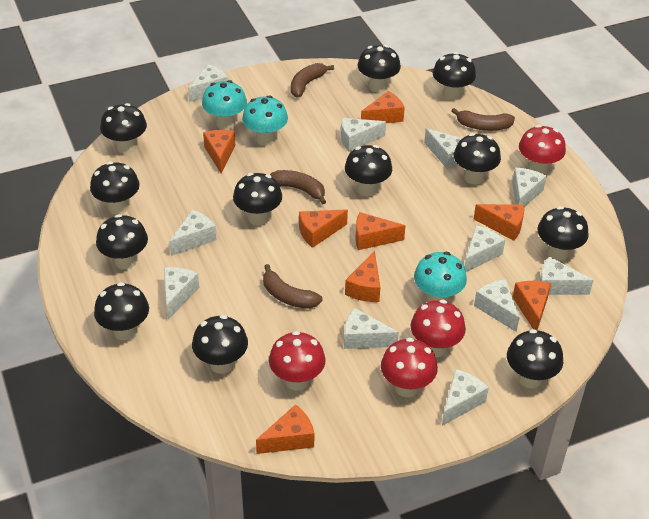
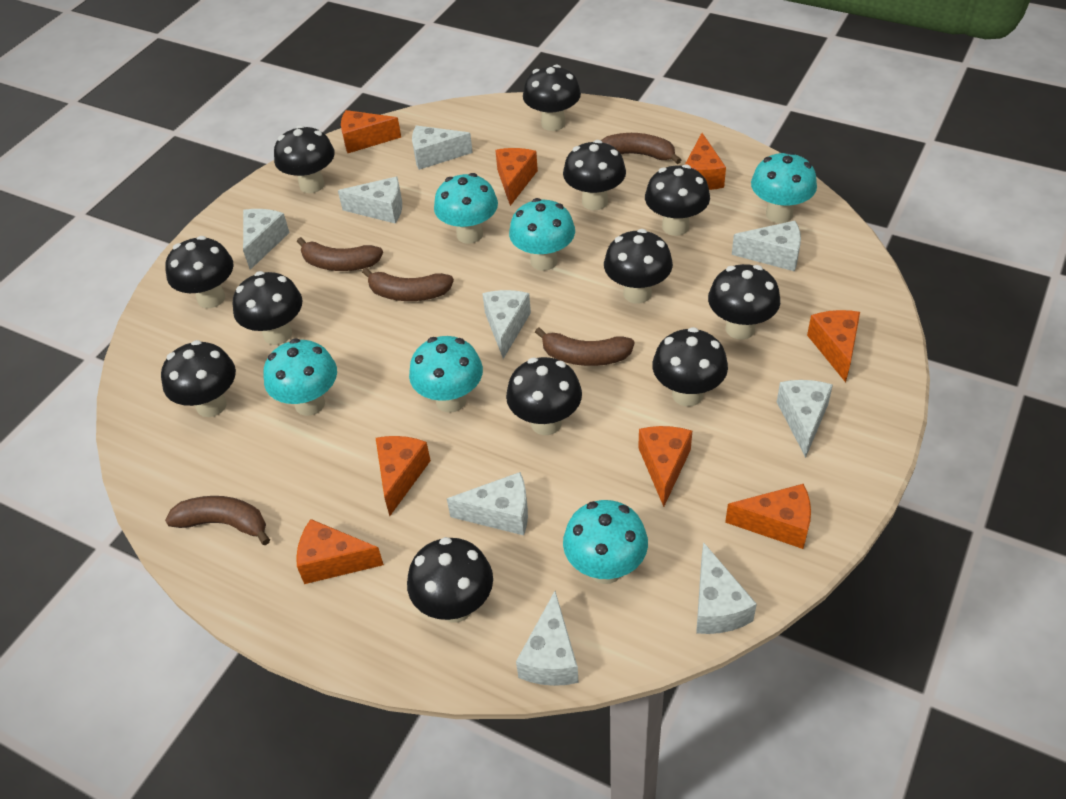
brown banana: 4 -> 5
red mushroom: 4 -> 0
turquoise mushroom: 3 -> 6
white cheese: 11 -> 9

